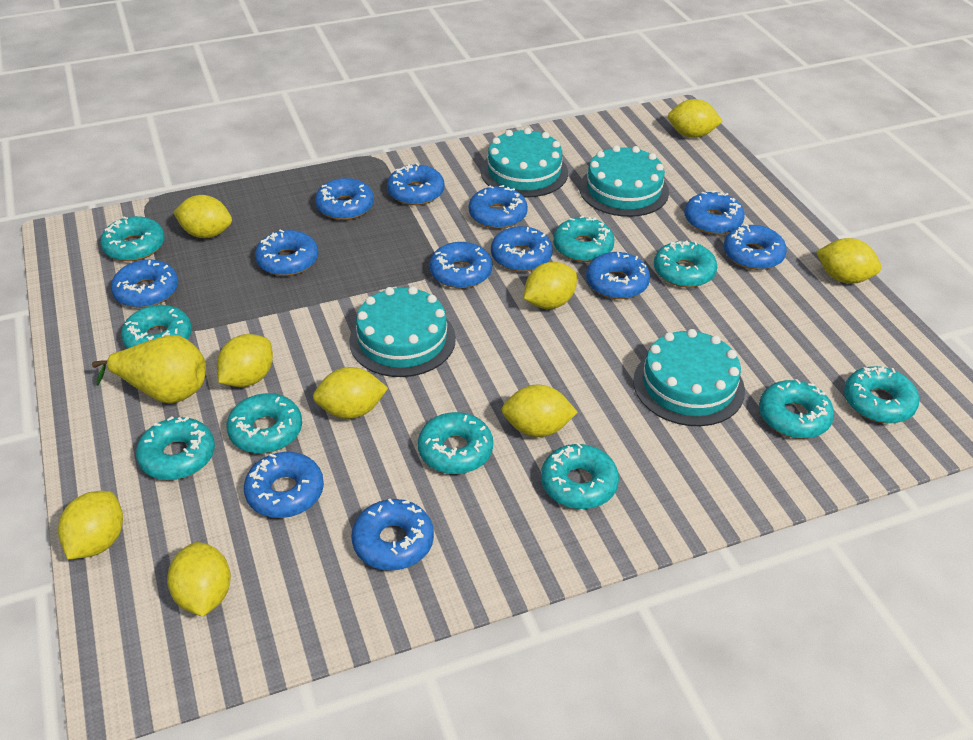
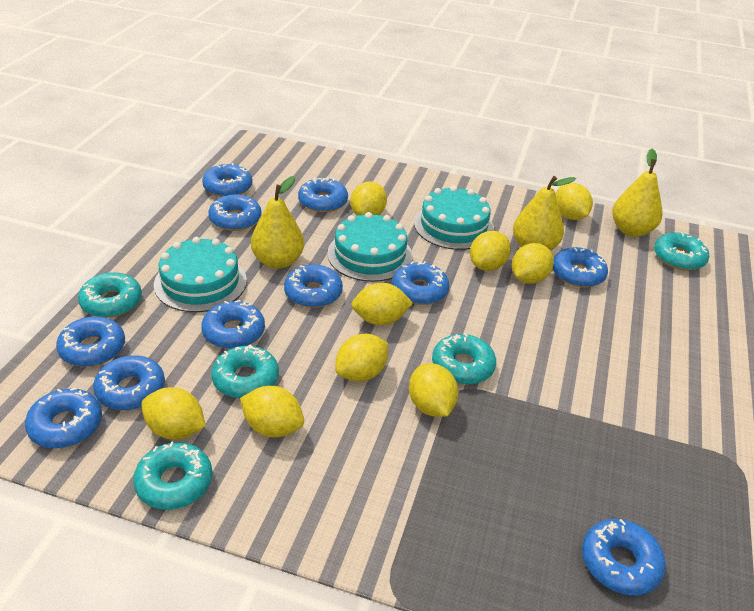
blue donut: 12 -> 11
turquoise cake: 4 -> 3
turquoise donut: 10 -> 5
yellow pear: 1 -> 3

